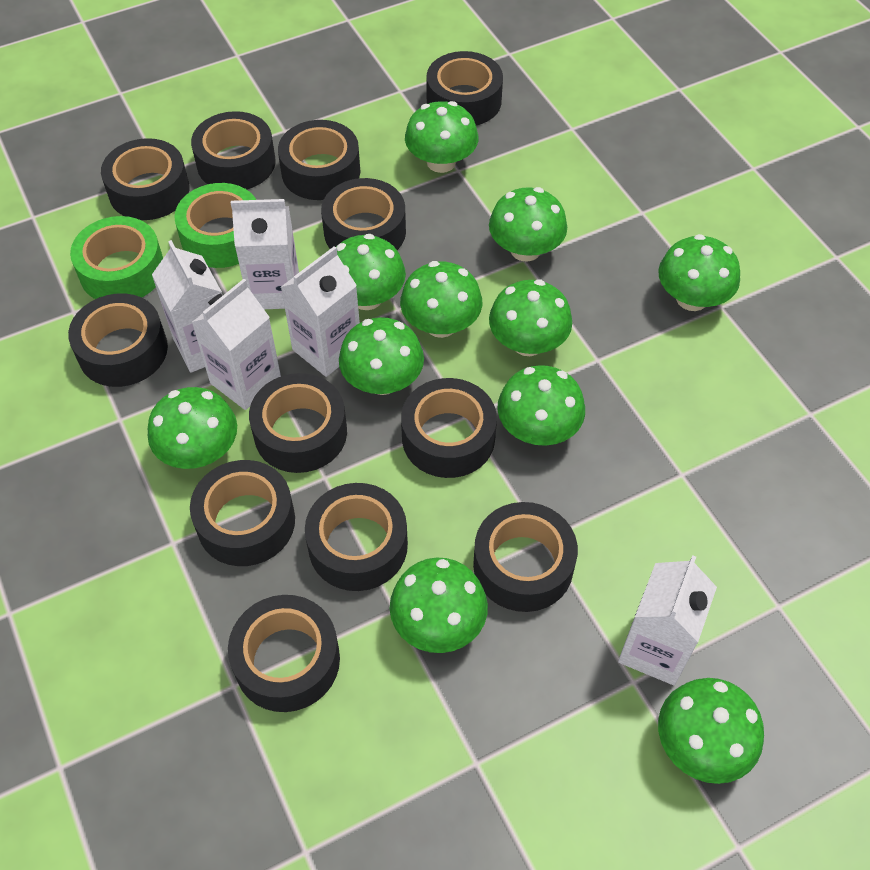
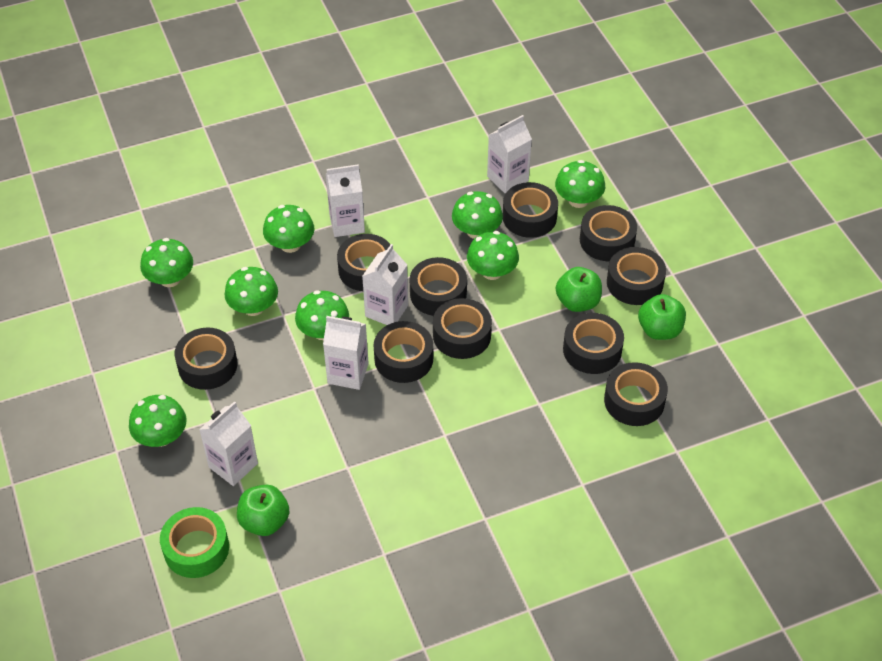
black tape: 12 -> 10
green apple: 0 -> 3
green mushroom: 11 -> 8
green tape: 2 -> 1

